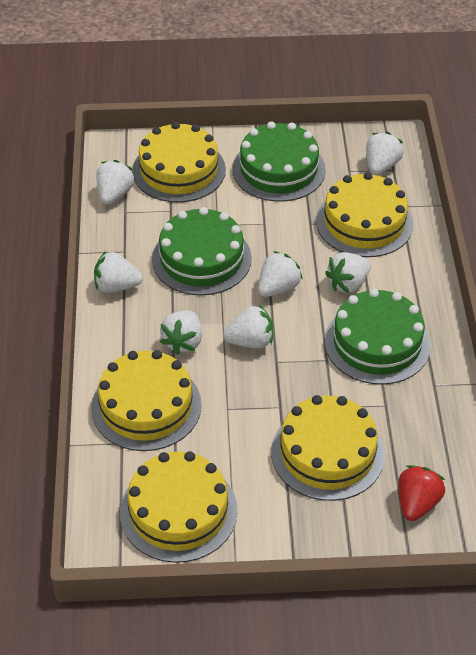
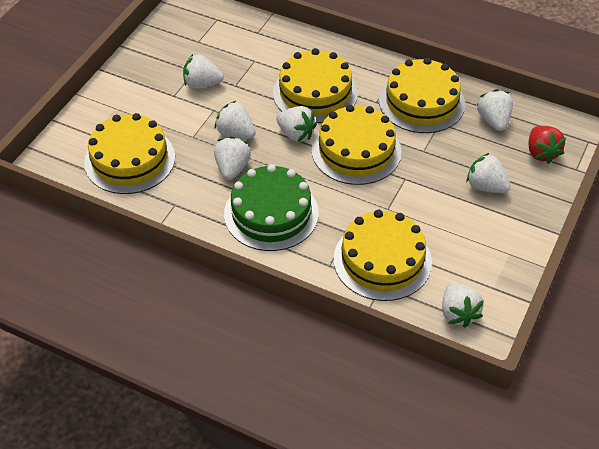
green cake: 3 -> 1

